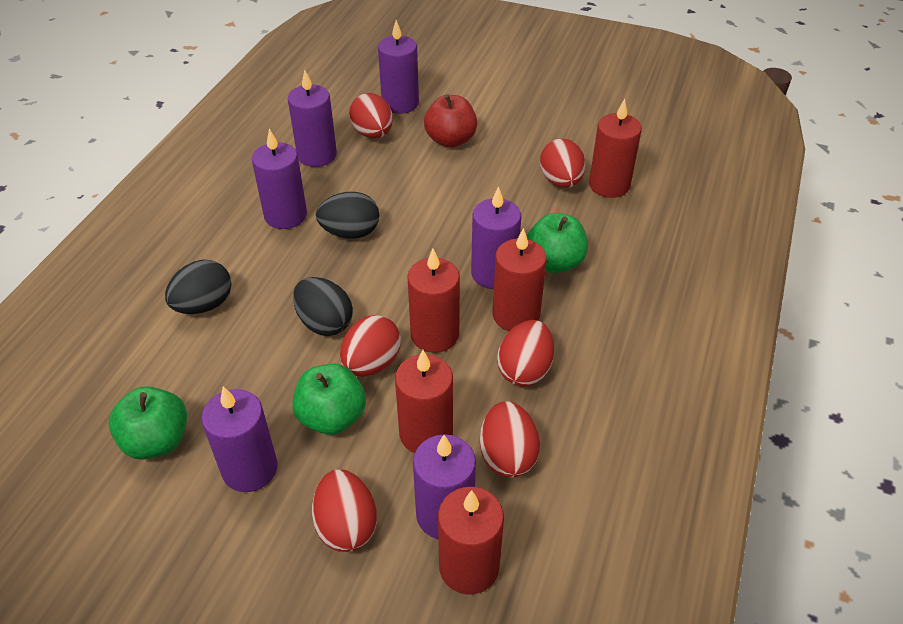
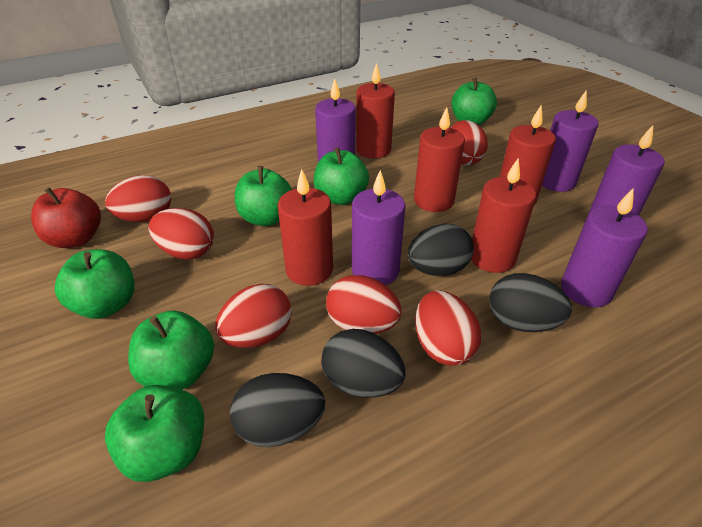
black egg: 3 -> 4
green apple: 3 -> 6
purple candle: 6 -> 5

